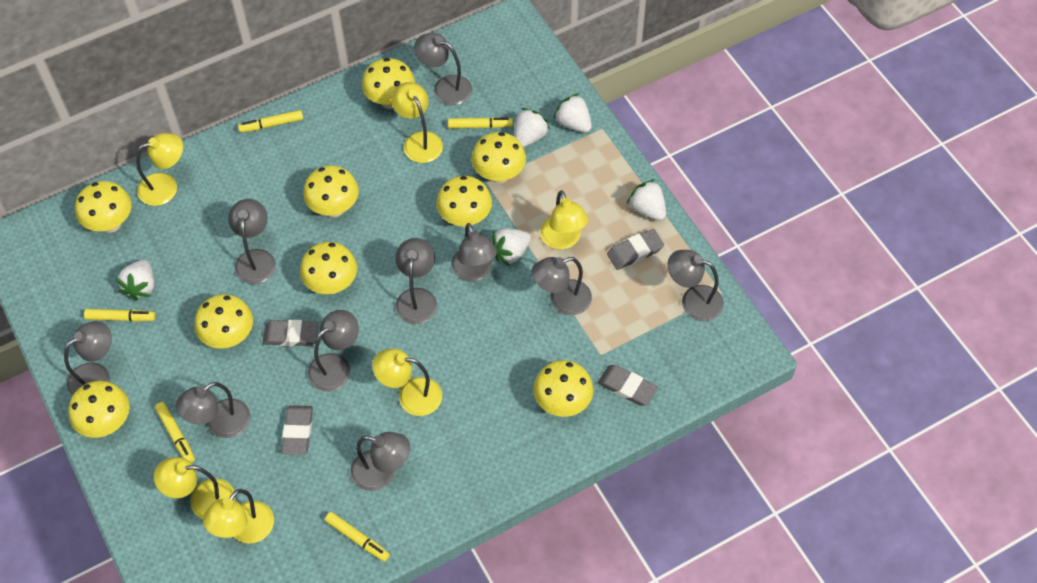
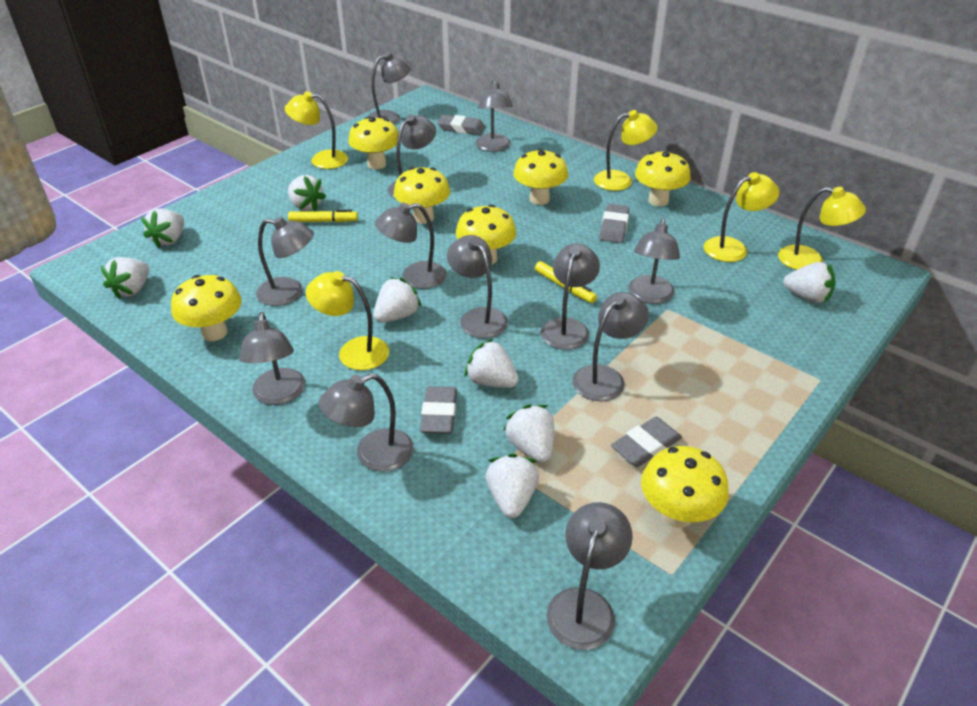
grey lamp: 10 -> 12
white strawberry: 5 -> 8
yellow lamp: 6 -> 5
yellow marker: 5 -> 2
yellow mushroom: 9 -> 7

